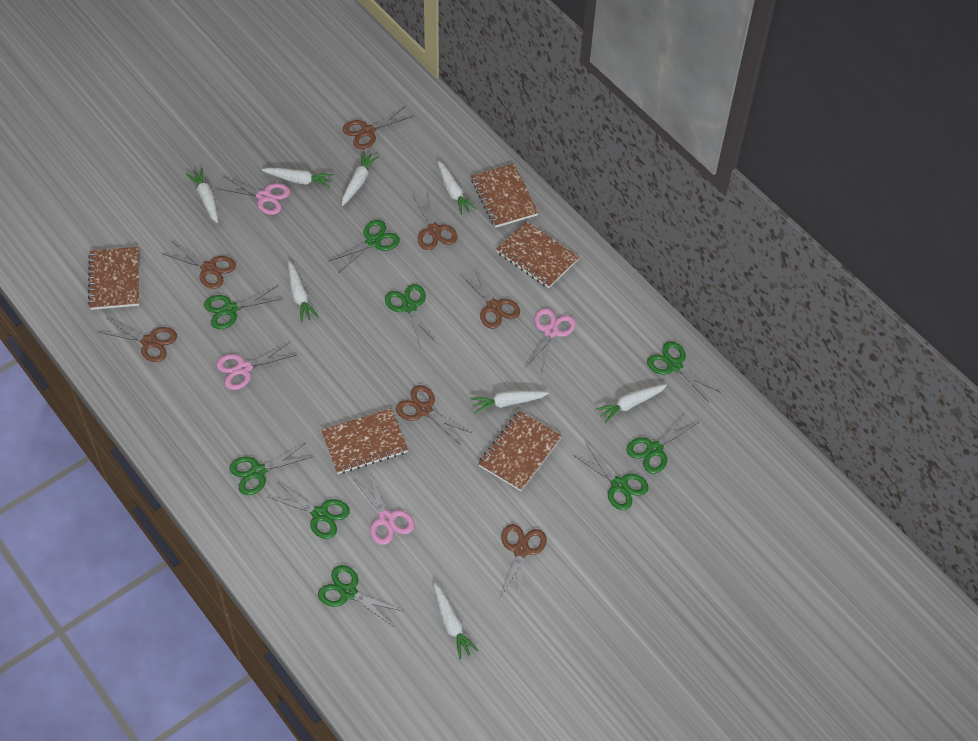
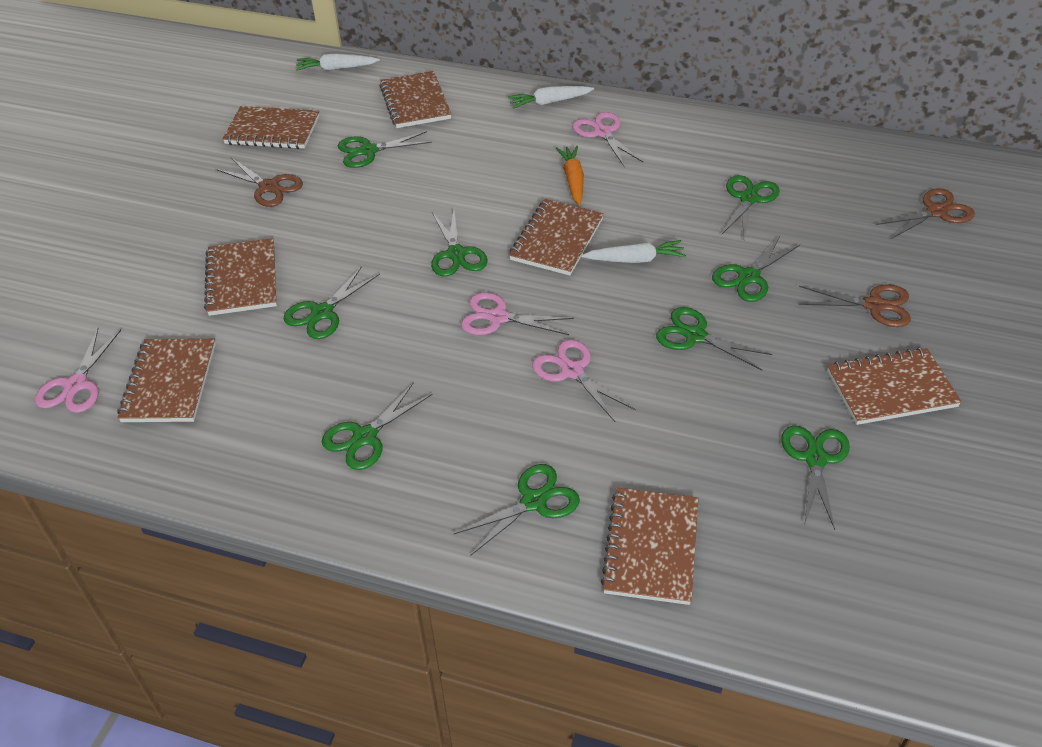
brown notebook: 5 -> 7
brown scissors: 7 -> 3
orange carrot: 0 -> 1
white carrot: 8 -> 3

